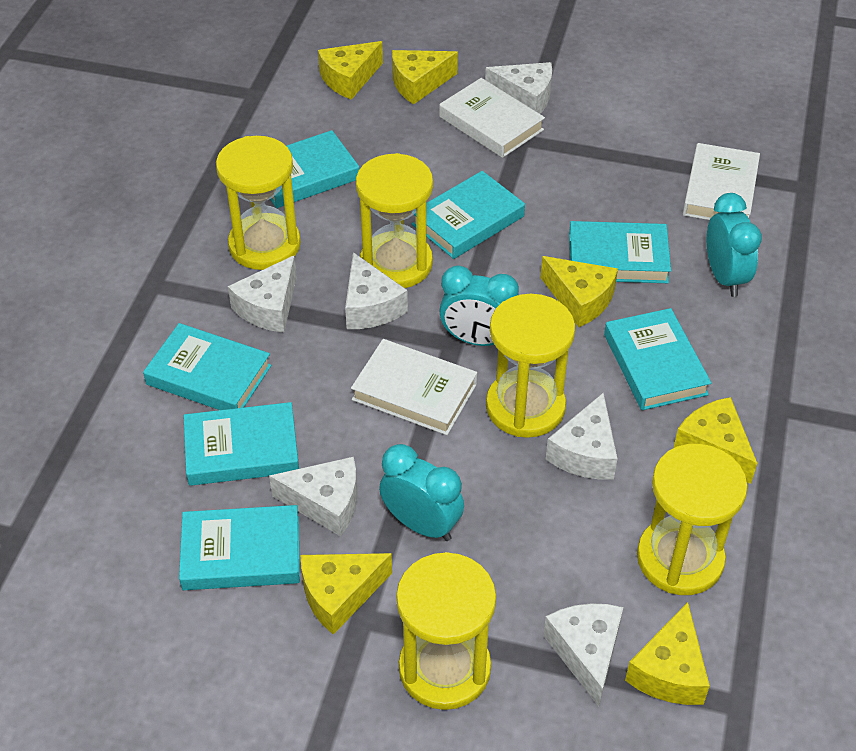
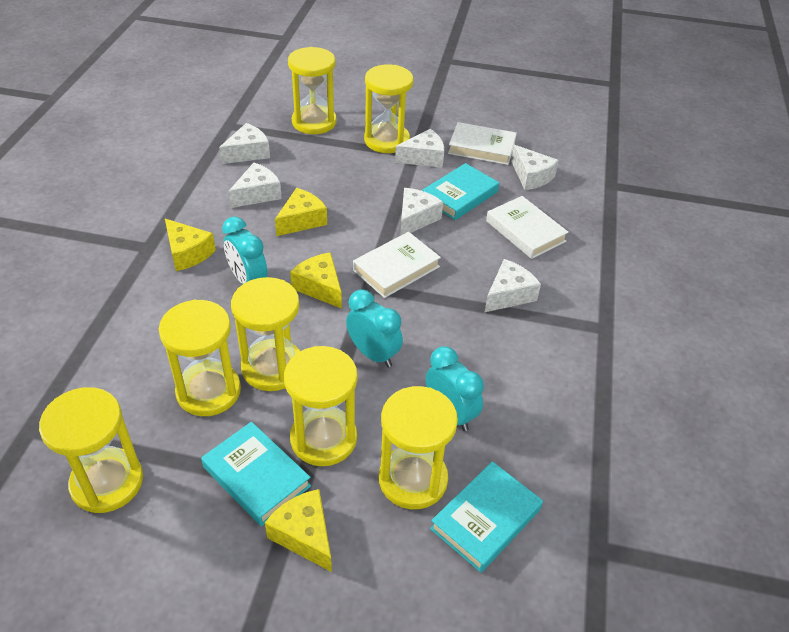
turquoise book: 7 -> 3
yellow cheese: 6 -> 4
yellow hourglass: 5 -> 7

